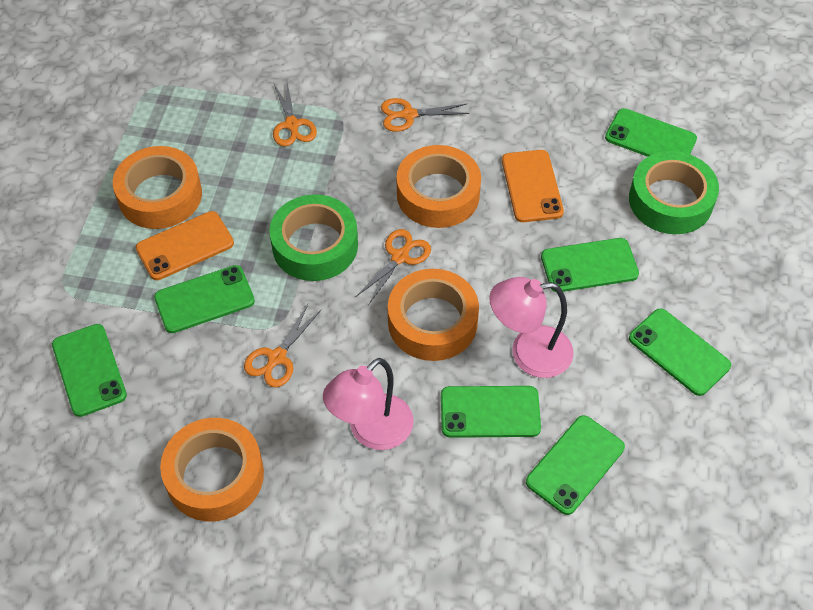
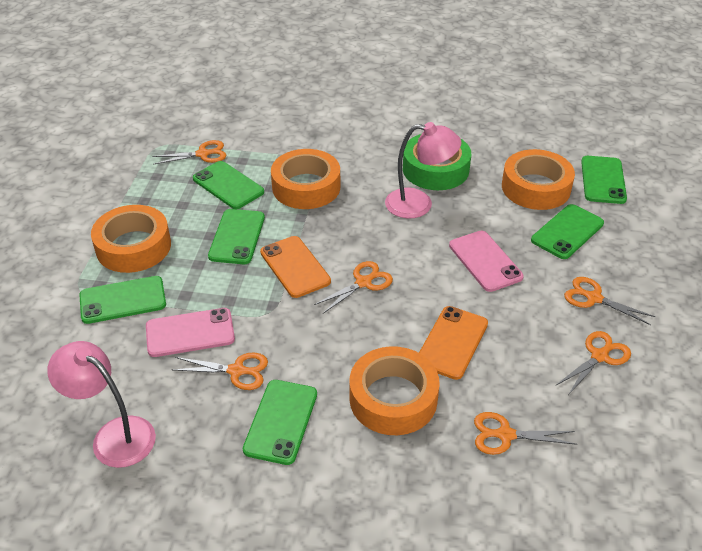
green phone: 7 -> 6
green tape: 2 -> 1
orange scissors: 4 -> 6
pink phone: 0 -> 2

